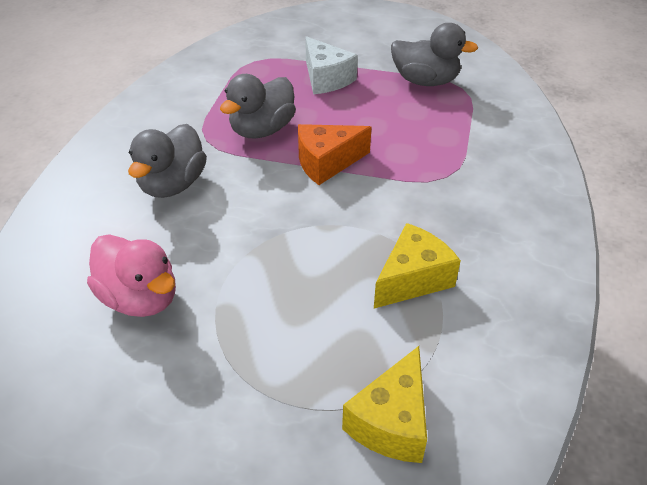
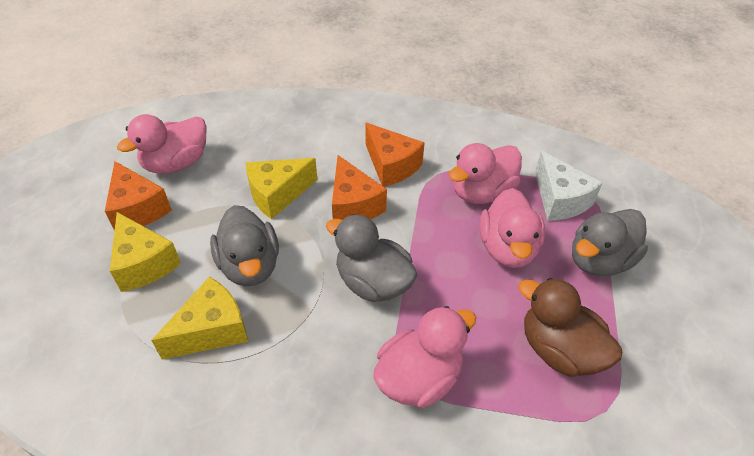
brown duck: 0 -> 1
orange cheese: 1 -> 3
pink duck: 1 -> 4
yellow cheese: 2 -> 3

